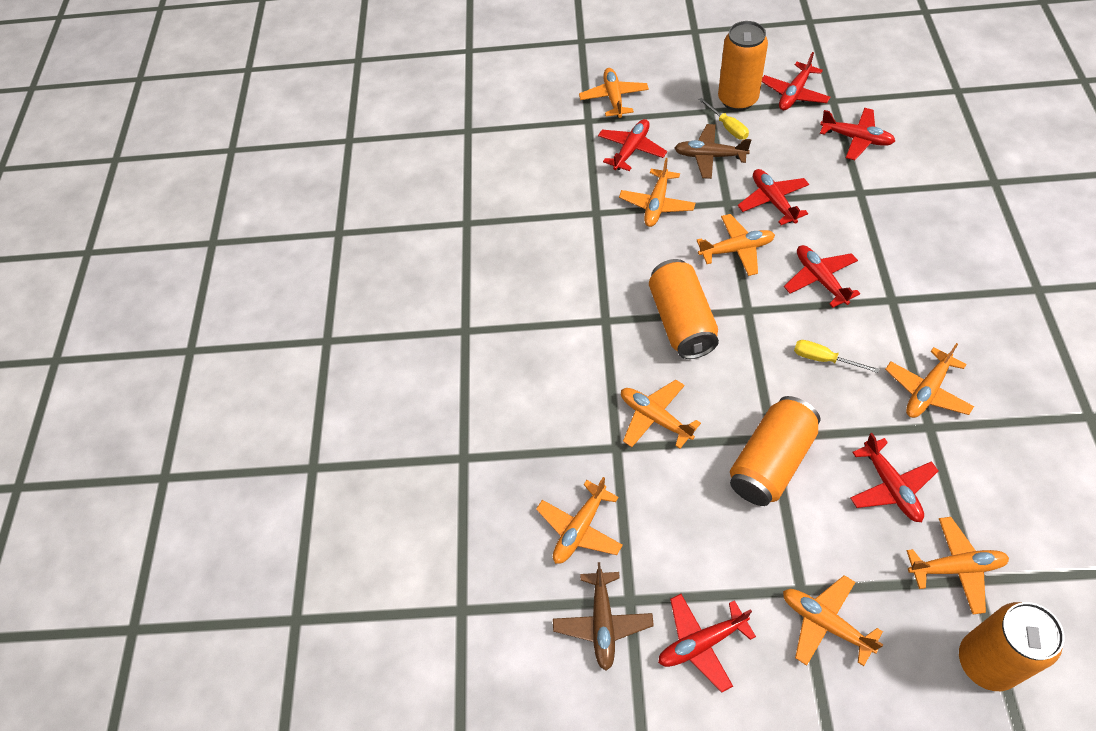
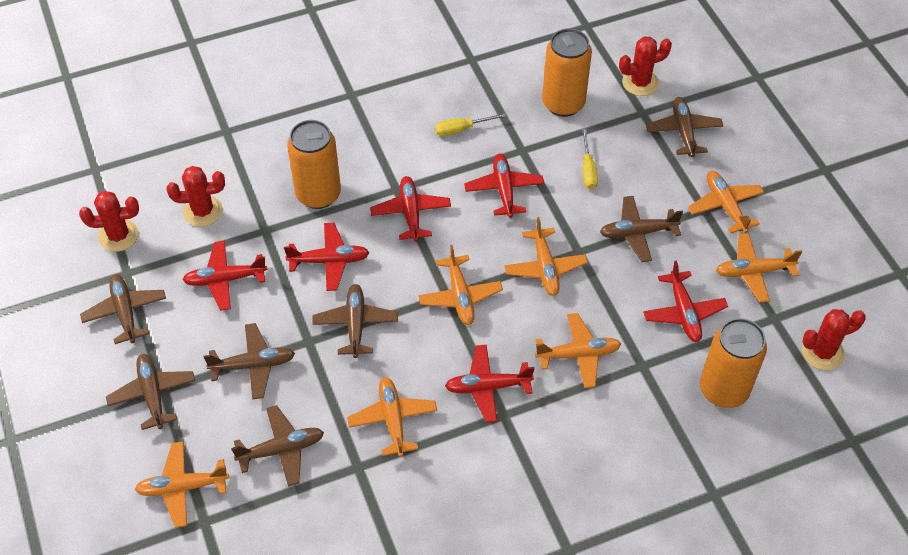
brown plane: 2 -> 7
orange can: 4 -> 3
orange plane: 8 -> 7
red cactus: 0 -> 4
red plane: 7 -> 6

